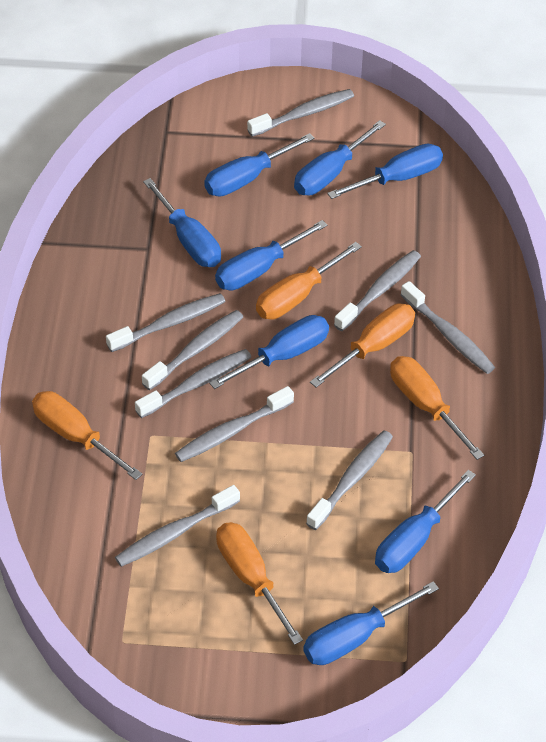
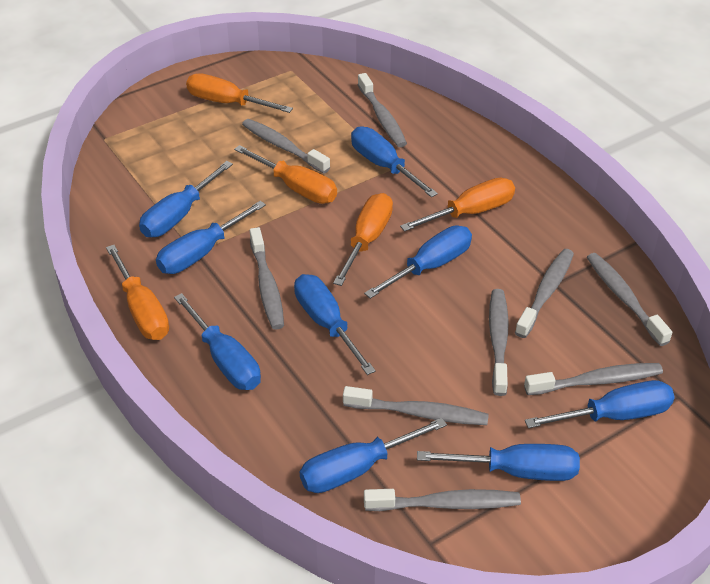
blue screwdriver: 8 -> 9

